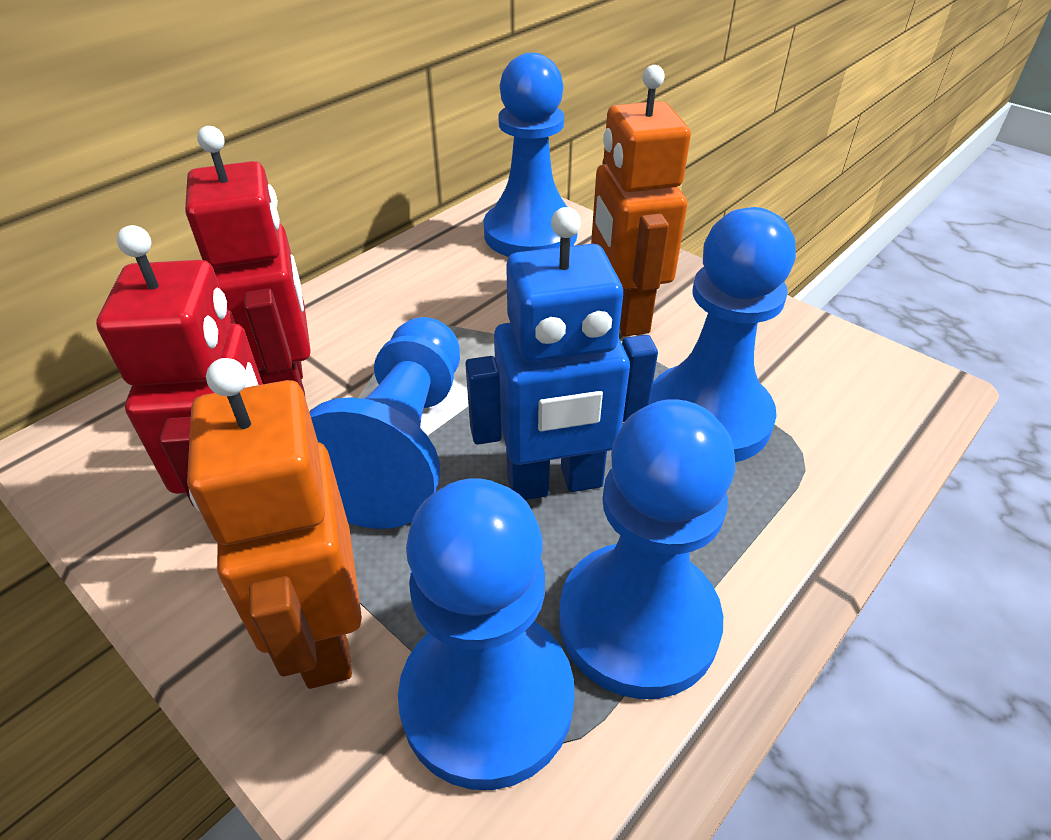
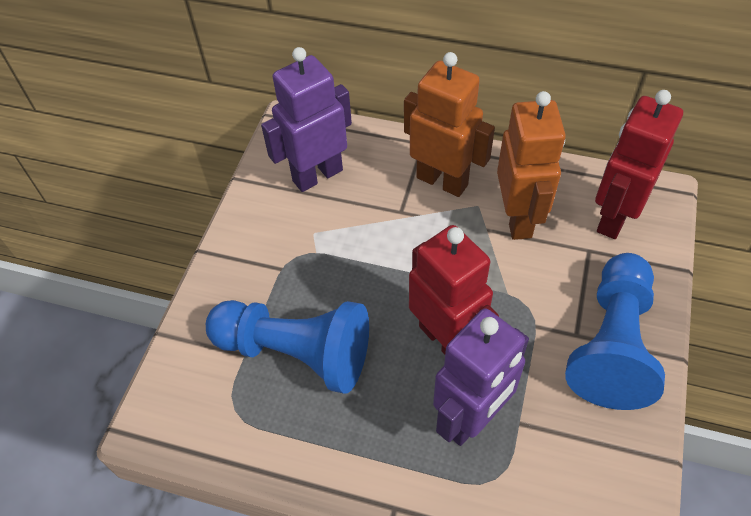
blue pawn: 5 -> 2
blue robot: 1 -> 0
purple robot: 0 -> 2

